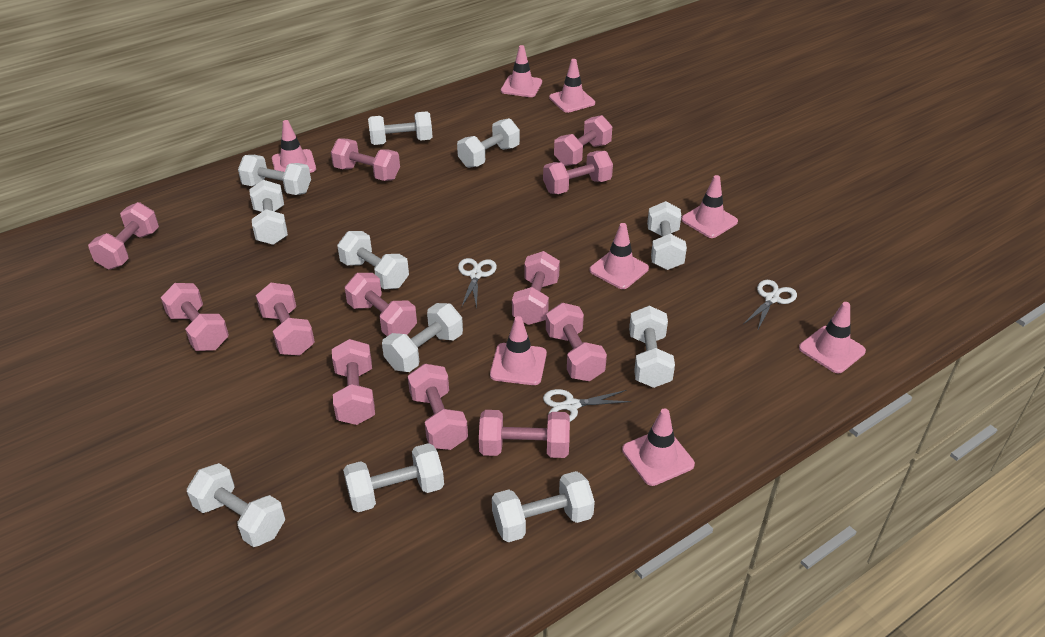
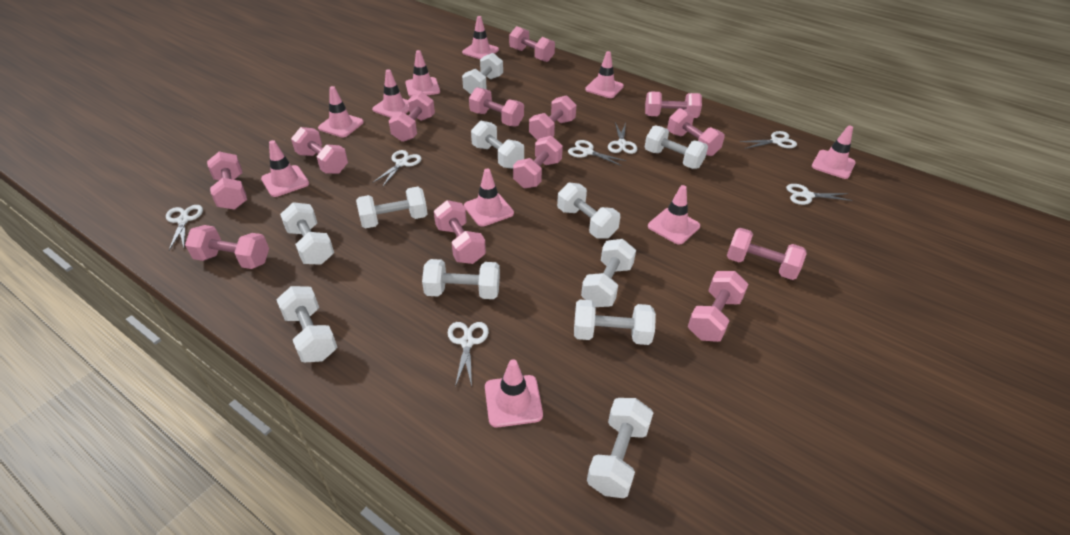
pink dumbbell: 12 -> 13
pink traffic cone: 8 -> 10
white scissors: 3 -> 7

